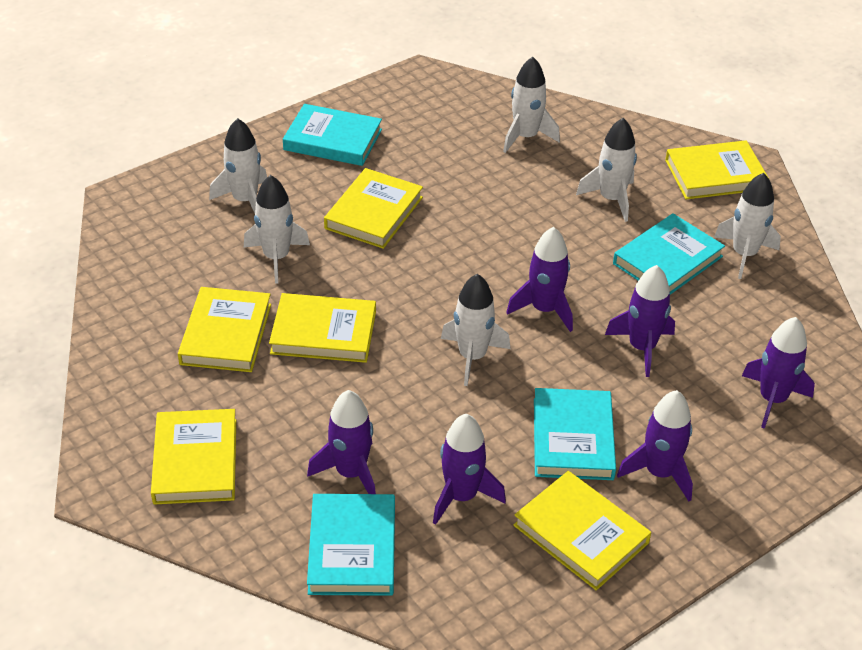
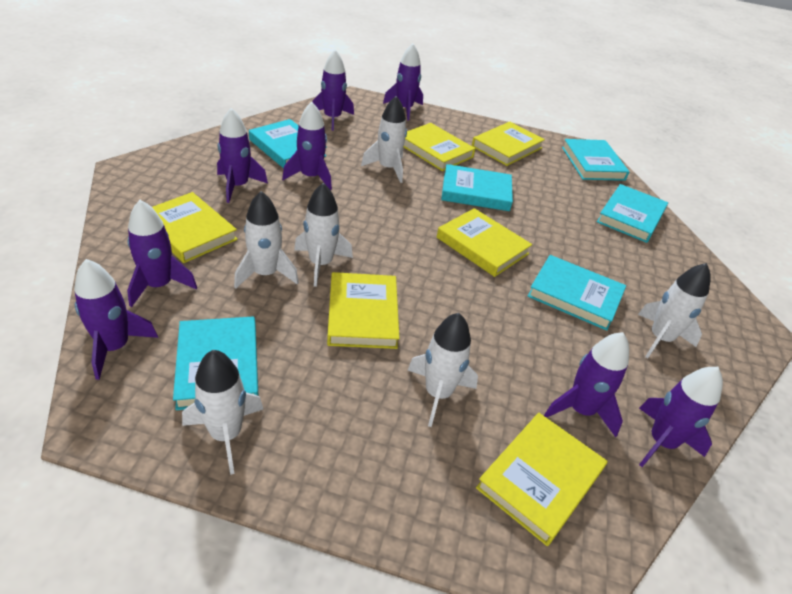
purple rocket: 6 -> 8
turquoise book: 4 -> 6

